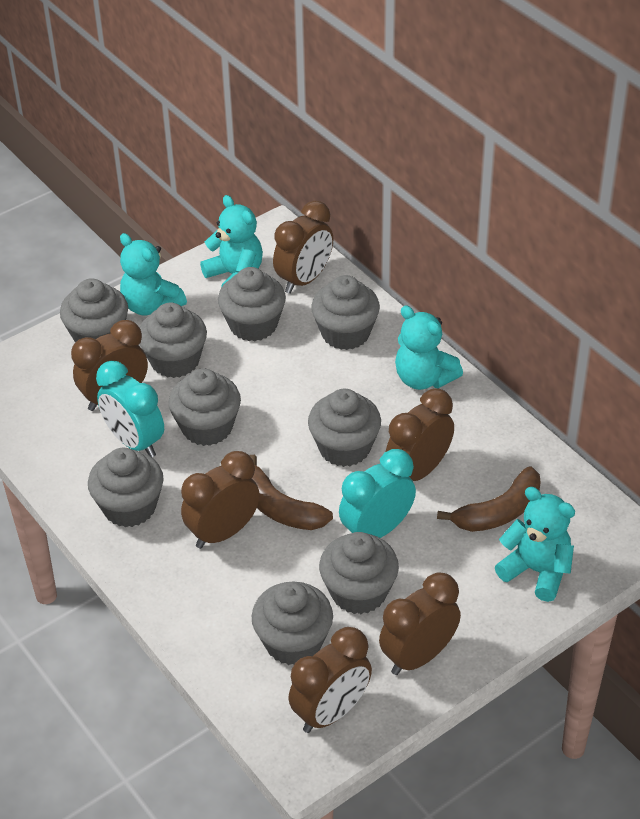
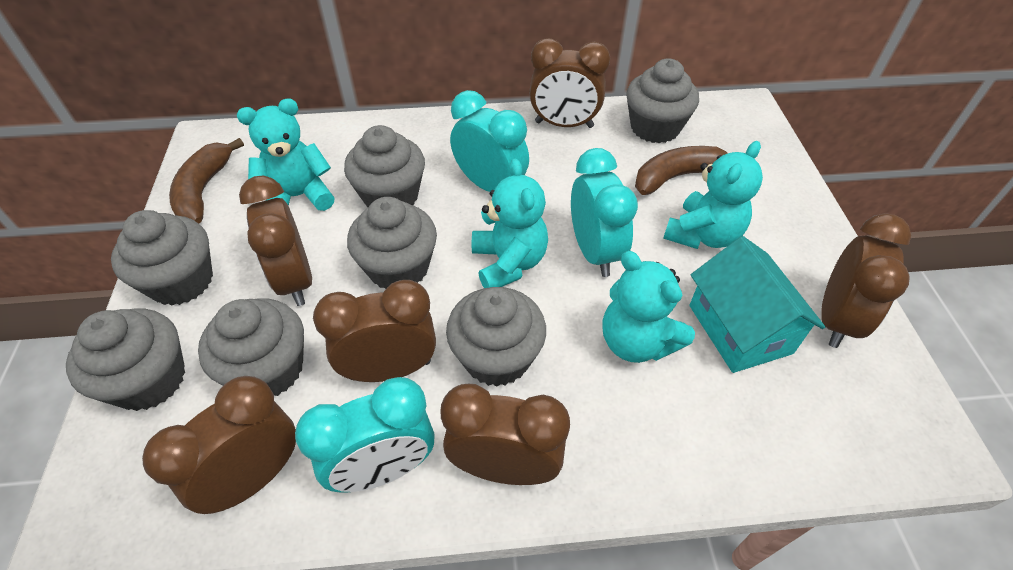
grey cupcake: 9 -> 7
turquoise clock: 2 -> 3
turquoise house: 0 -> 1

